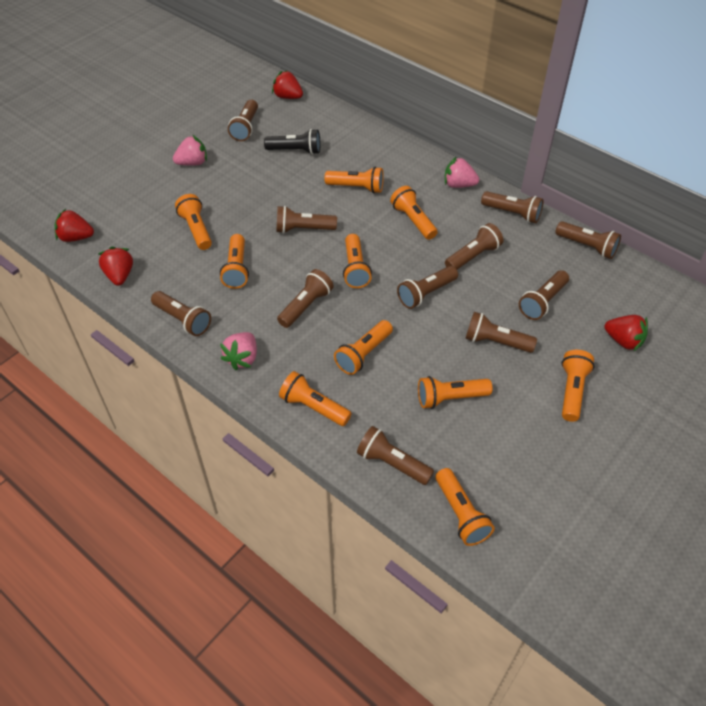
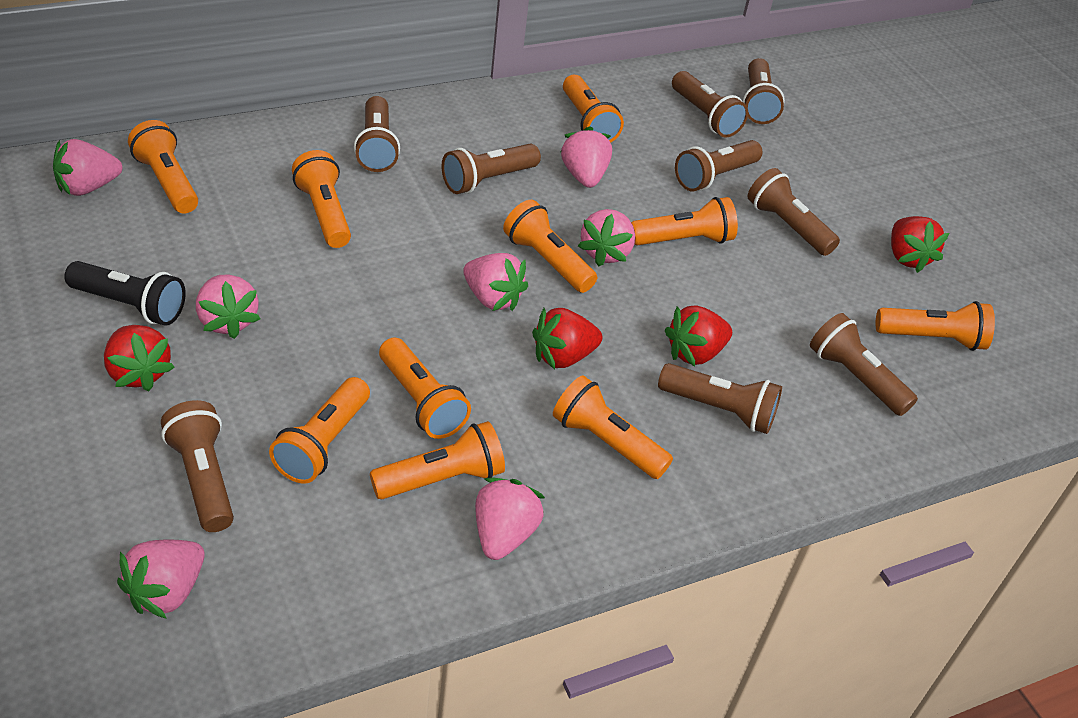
brown flashlight: 11 -> 9
pink strawberry: 3 -> 7

